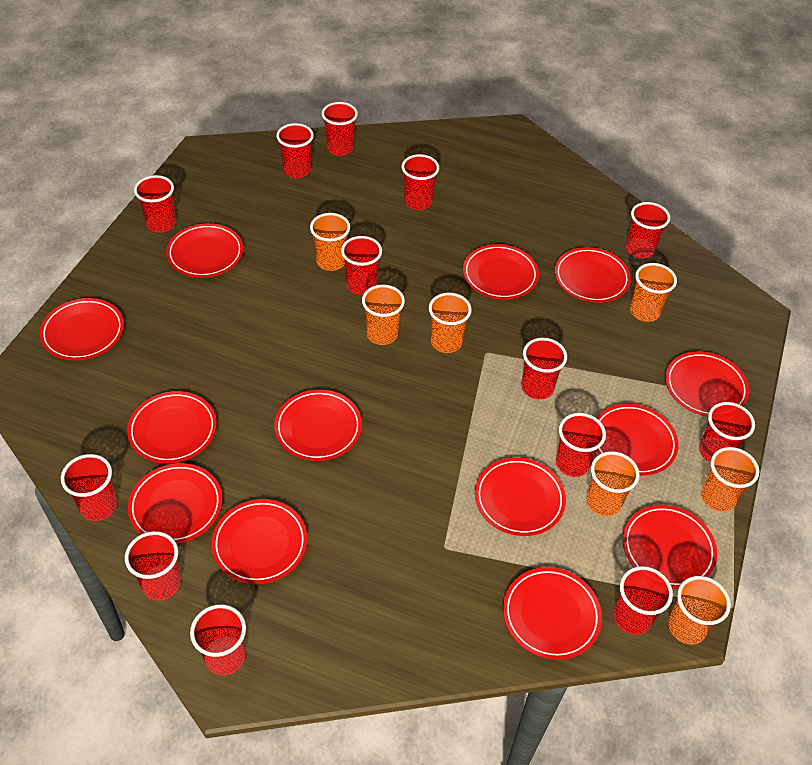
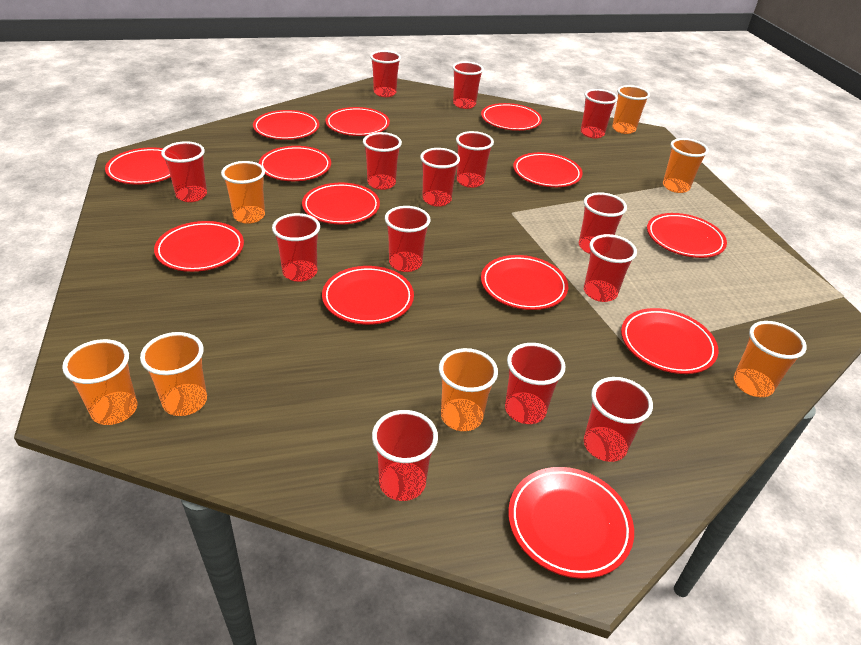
red cup: 13 -> 14

